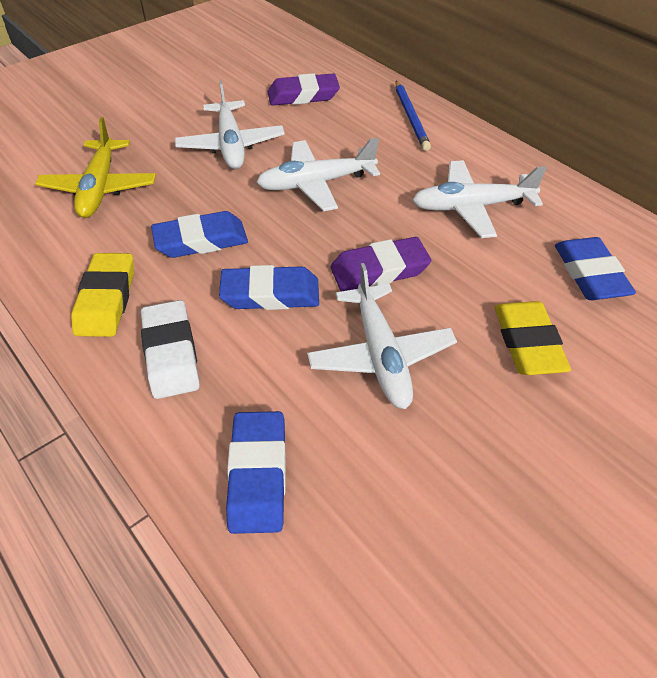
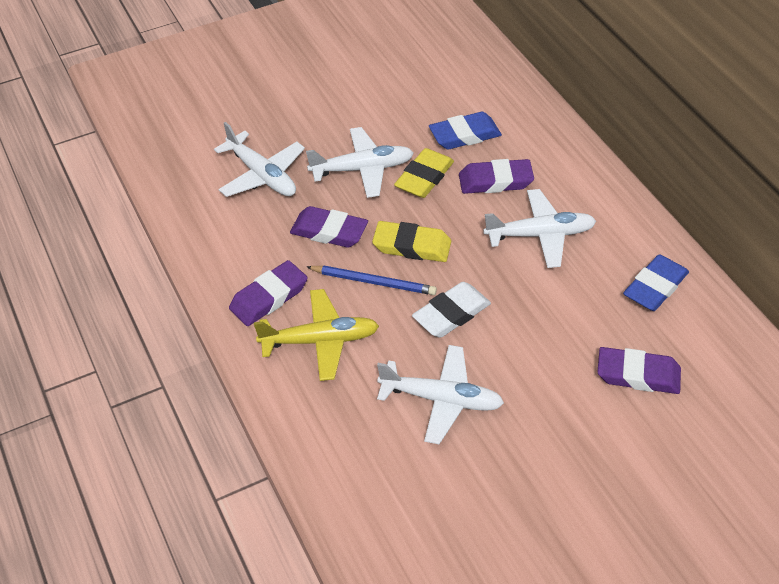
blue eraser: 4 -> 2
purple eraser: 2 -> 4

